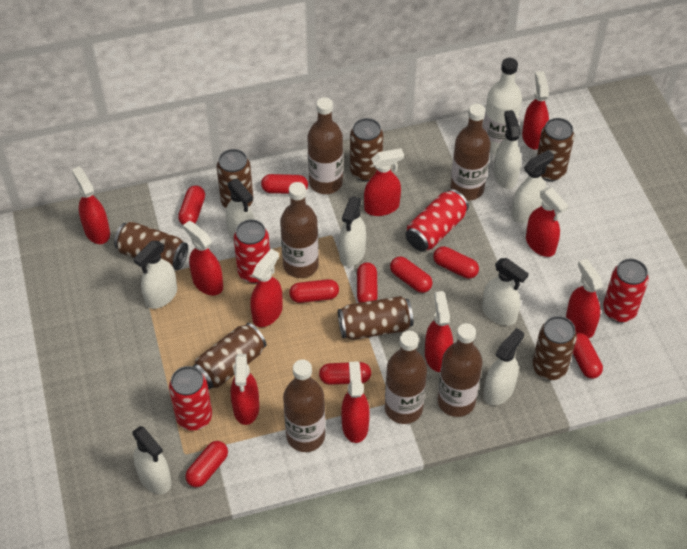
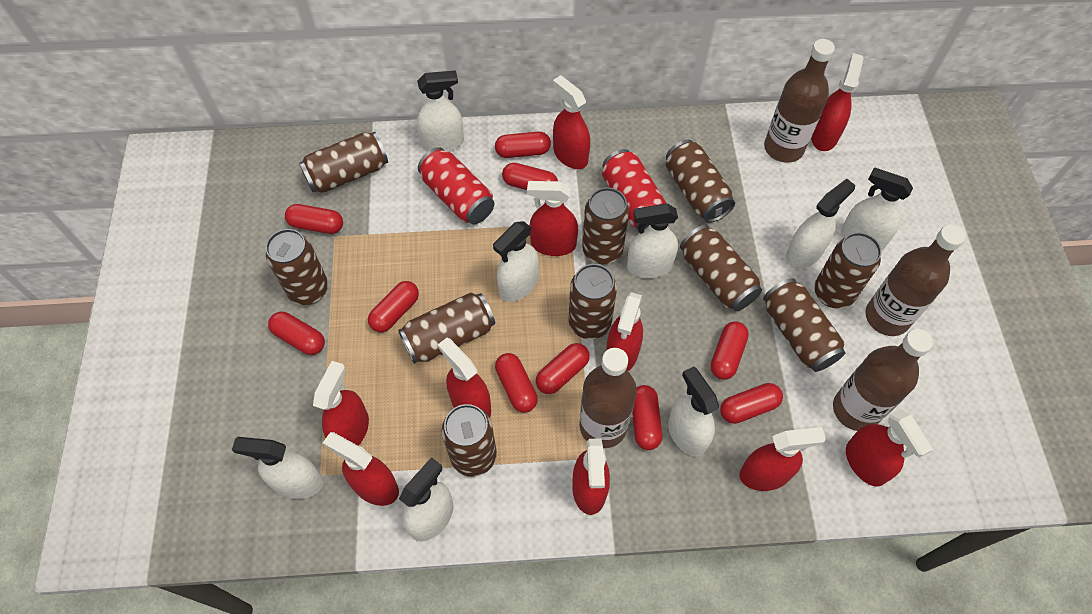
brown bottle: 6 -> 4
brown can: 7 -> 10
red can: 4 -> 2
red capsule: 9 -> 10
white bottle: 1 -> 0

